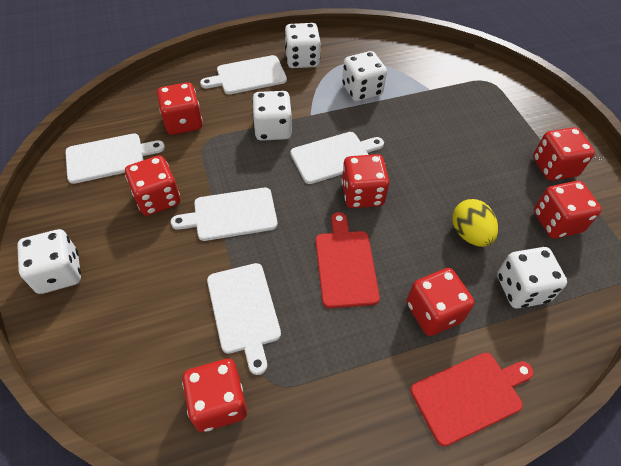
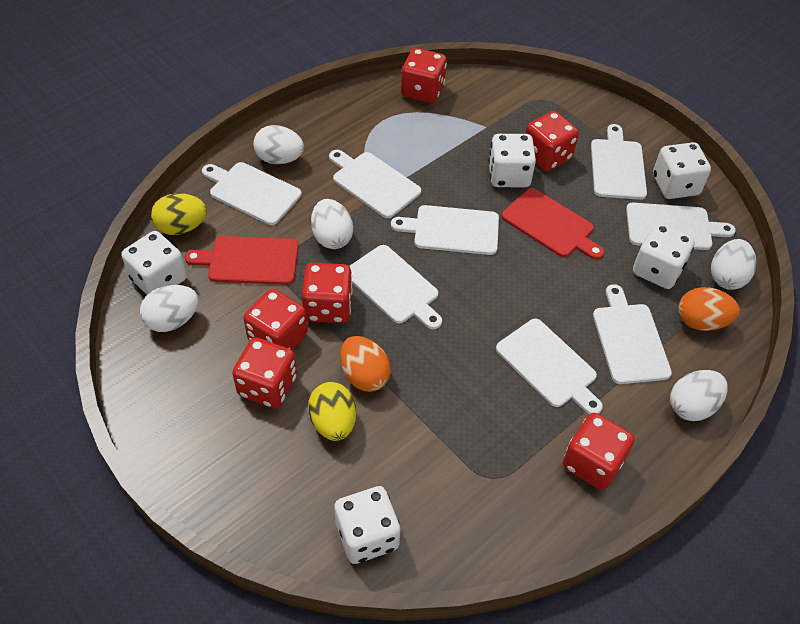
orange egg: 0 -> 2
red dice: 7 -> 6
white cutting board: 5 -> 8
white egg: 0 -> 5
yellow egg: 1 -> 2

